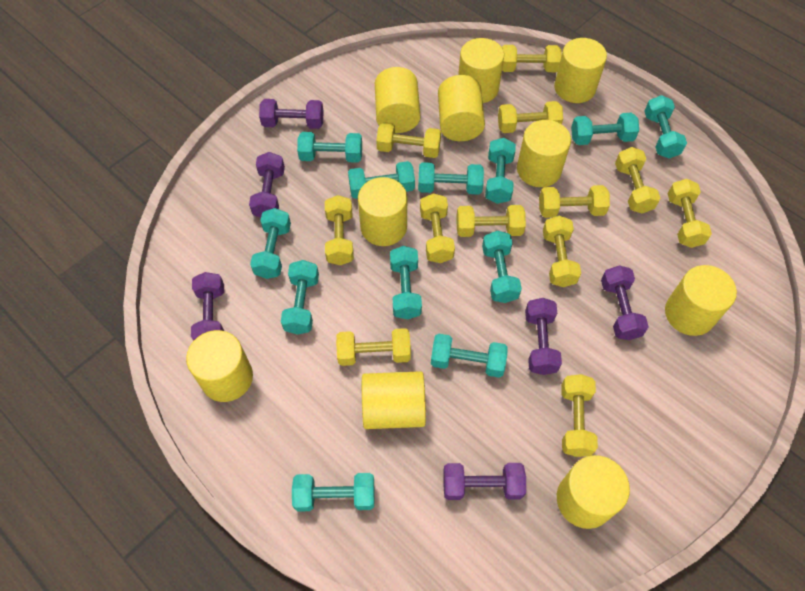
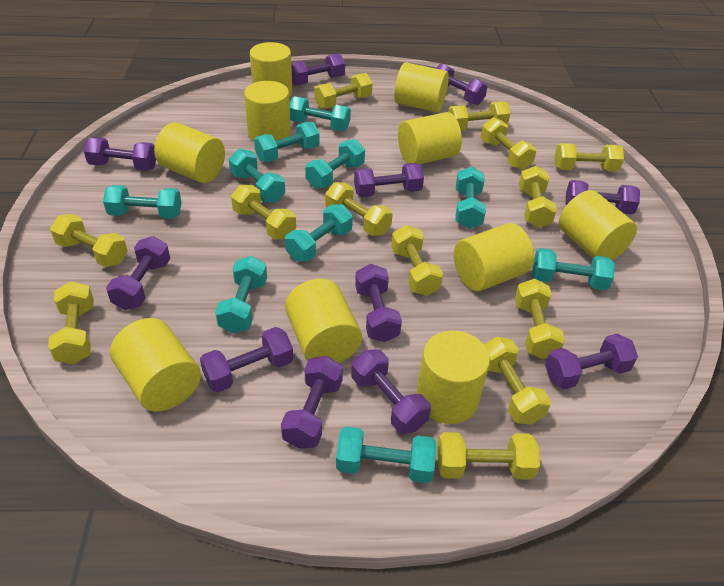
purple dumbbell: 6 -> 11
turquoise dumbbell: 12 -> 10
yellow dumbbell: 12 -> 13

